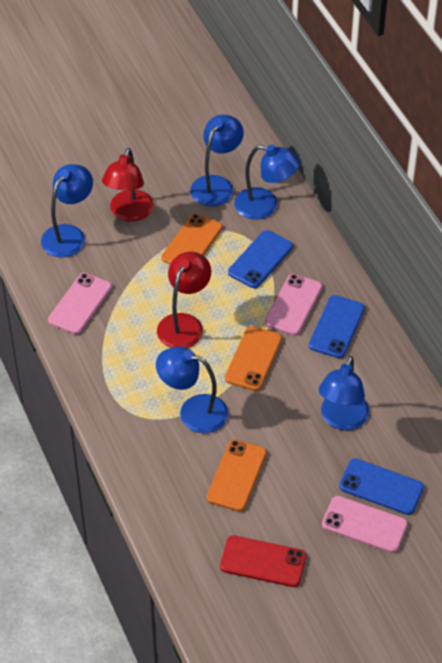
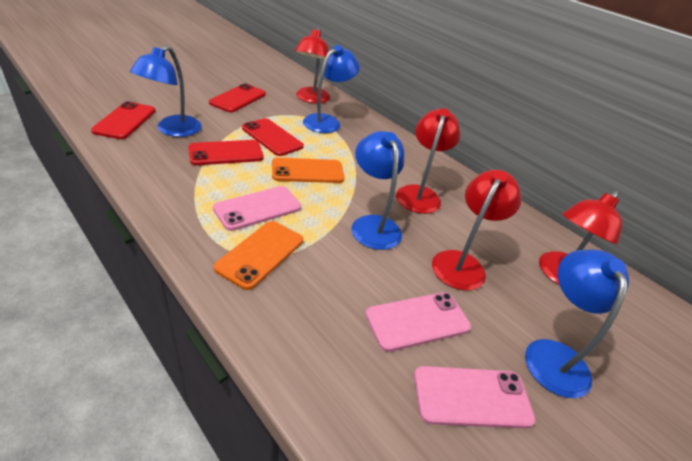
blue lamp: 5 -> 4
blue phone: 3 -> 0
orange phone: 3 -> 2
red lamp: 2 -> 4
red phone: 1 -> 4

